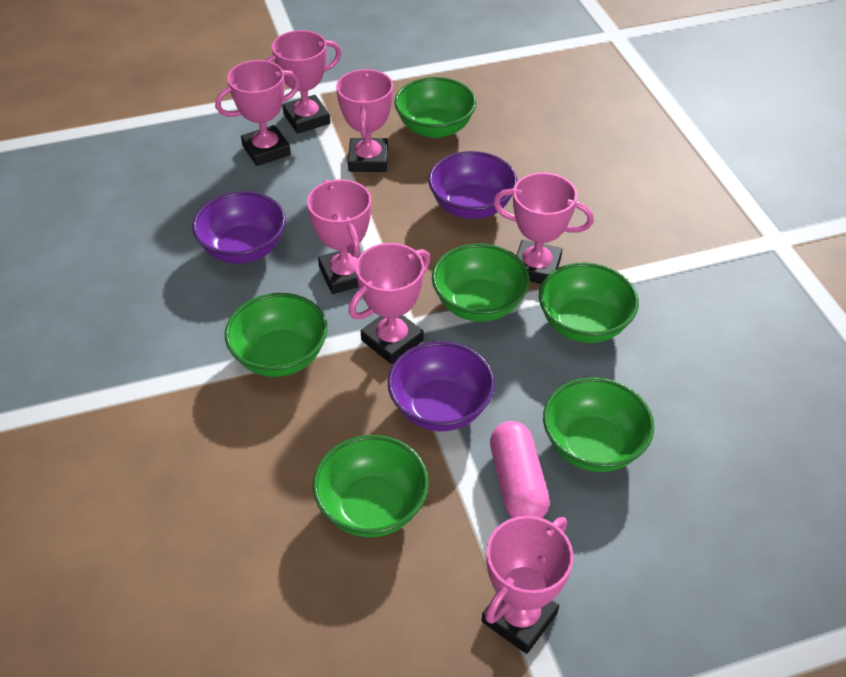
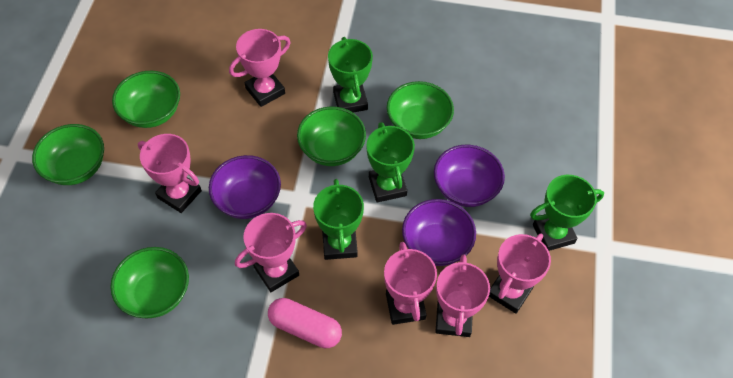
green bowl: 6 -> 5
green trophy: 0 -> 4
pink trophy: 7 -> 6

